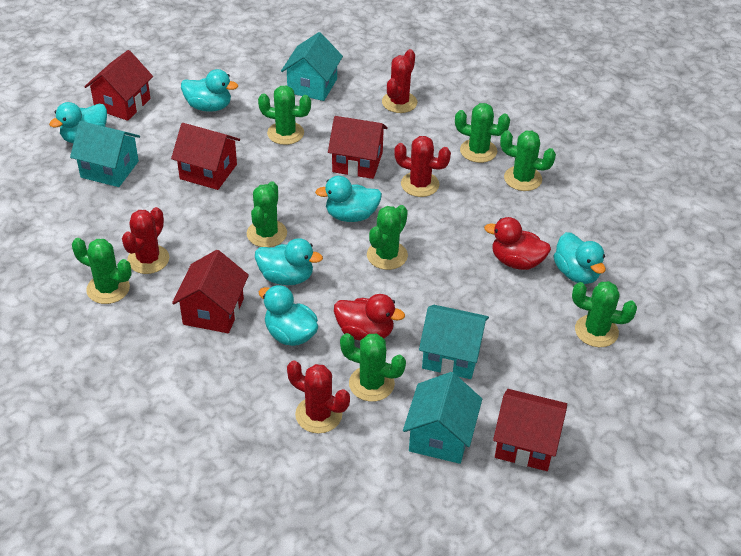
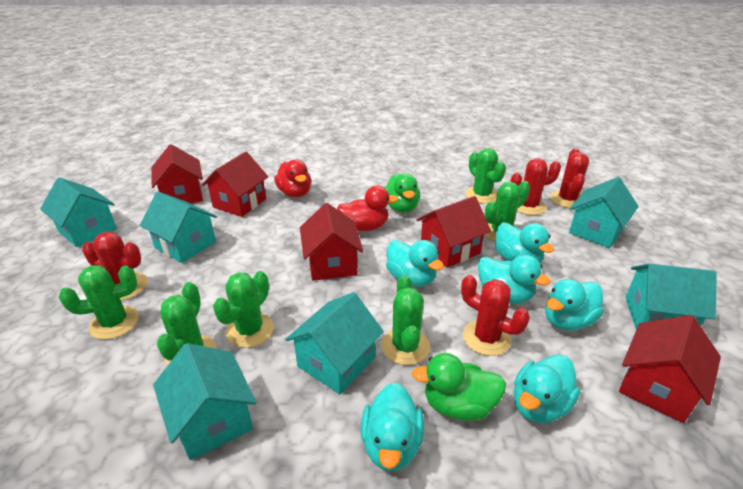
green cactus: 8 -> 6
green duck: 0 -> 2
turquoise house: 4 -> 6

